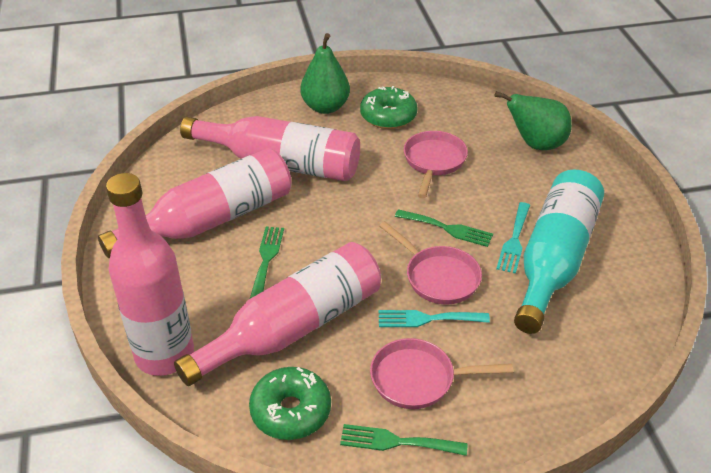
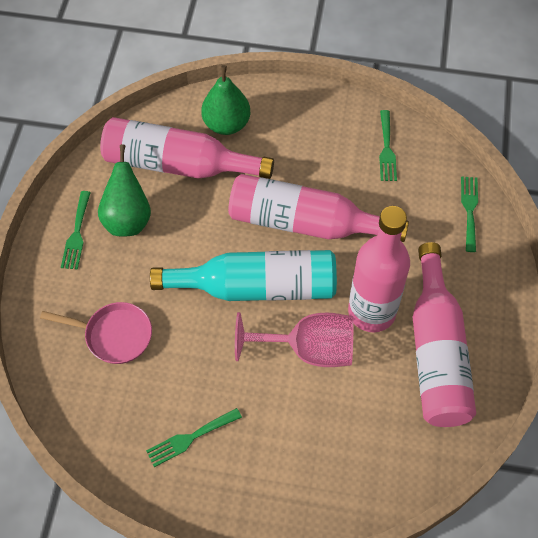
green donut: 2 -> 0
green fork: 3 -> 4
pink goblet: 0 -> 1
pink pan: 3 -> 1
turquoise fork: 2 -> 0

